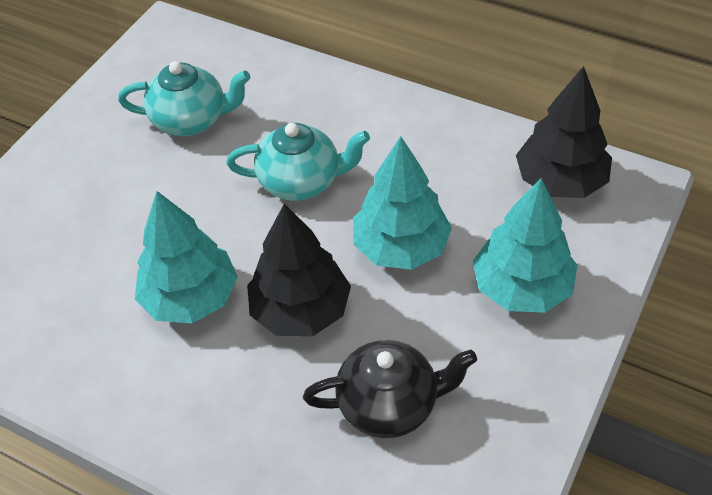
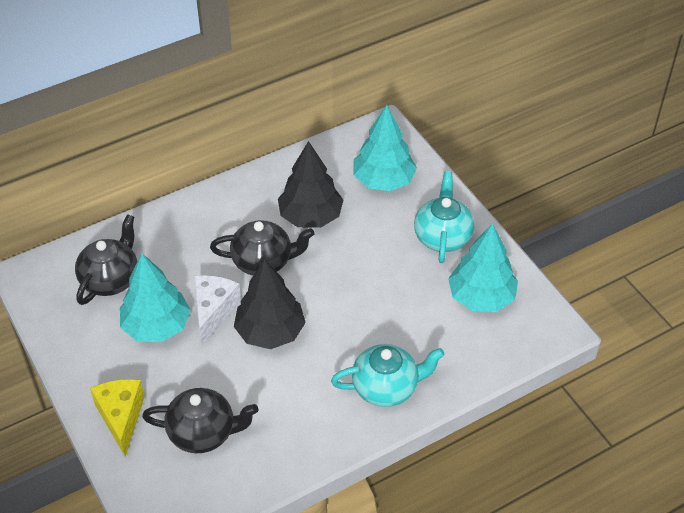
black teapot: 1 -> 3
white cheese: 0 -> 1
yellow cheese: 0 -> 1

